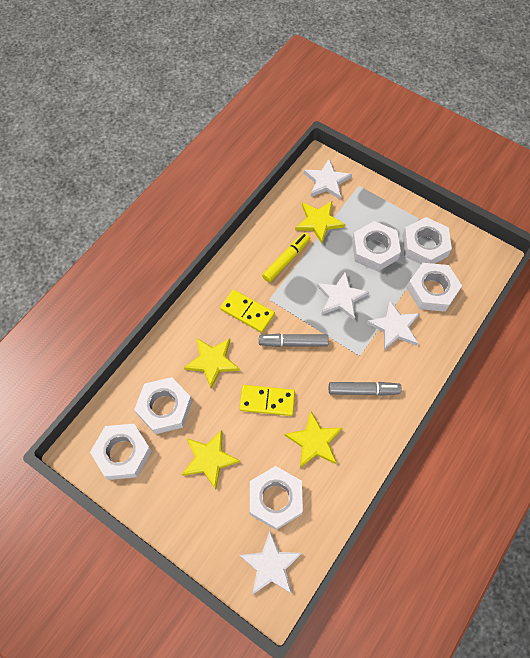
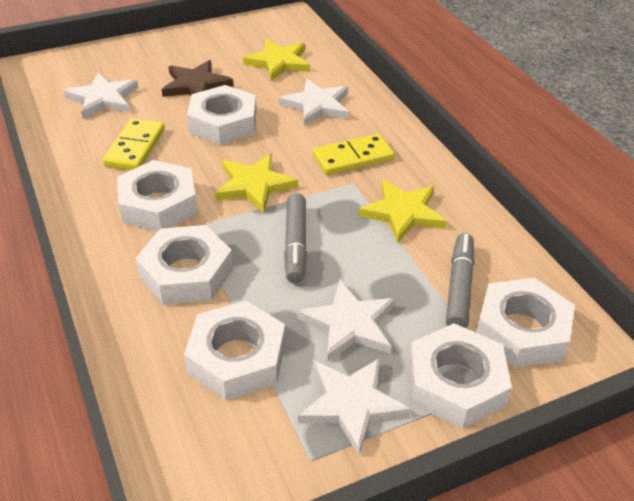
brown star: 0 -> 1
yellow marker: 1 -> 0
yellow star: 4 -> 3

